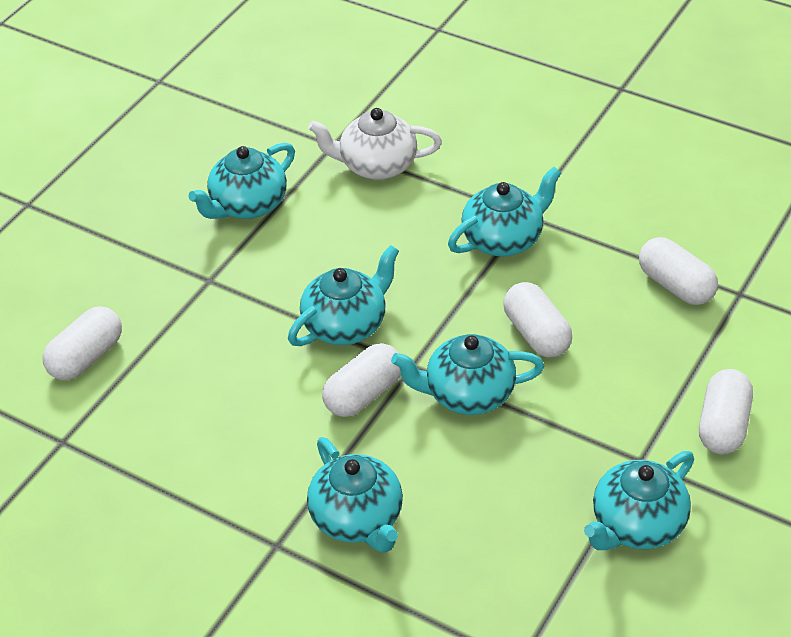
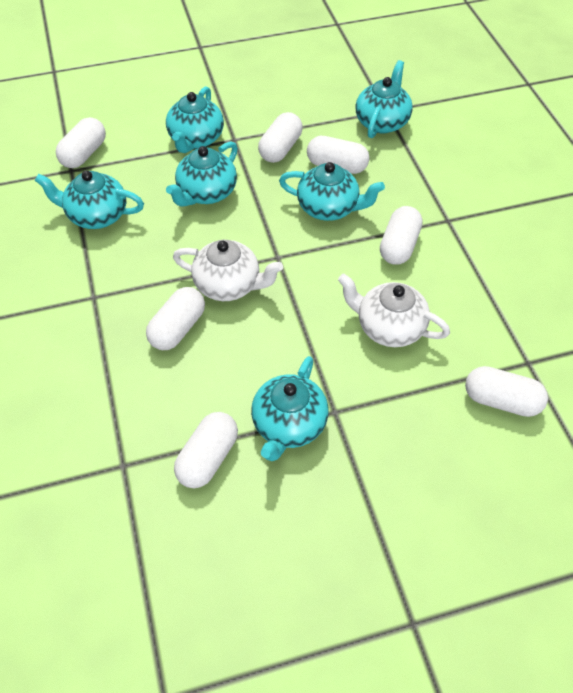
white capsule: 5 -> 7
white teapot: 1 -> 2

